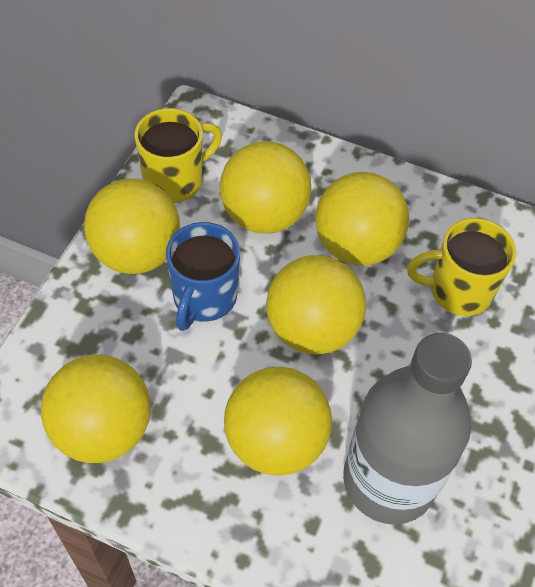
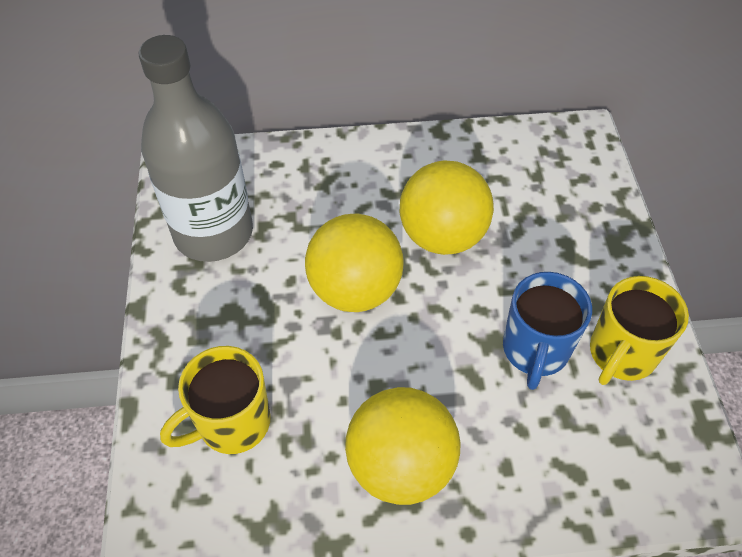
yellow ball: 6 -> 3

